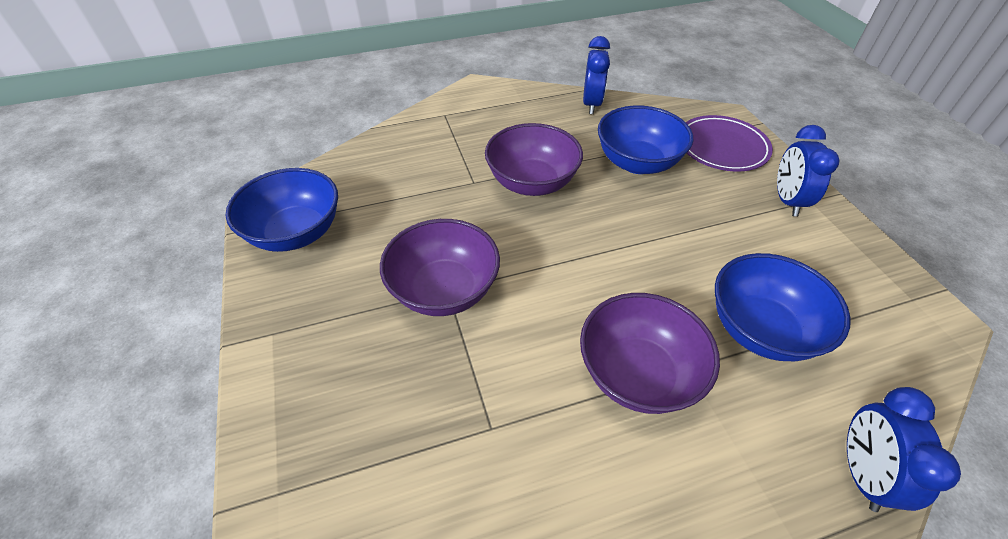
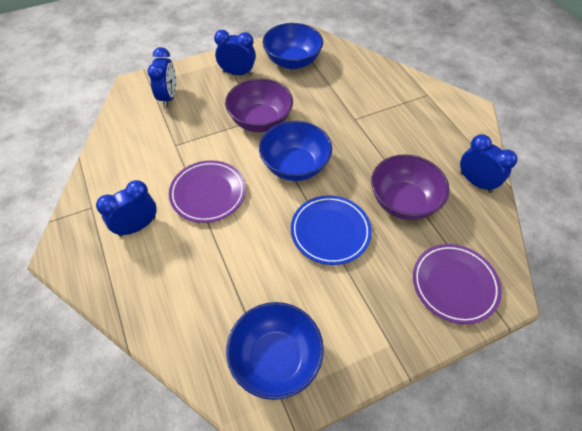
blue clock: 3 -> 4
blue plate: 0 -> 1
purple bowl: 3 -> 2
purple plate: 1 -> 2

